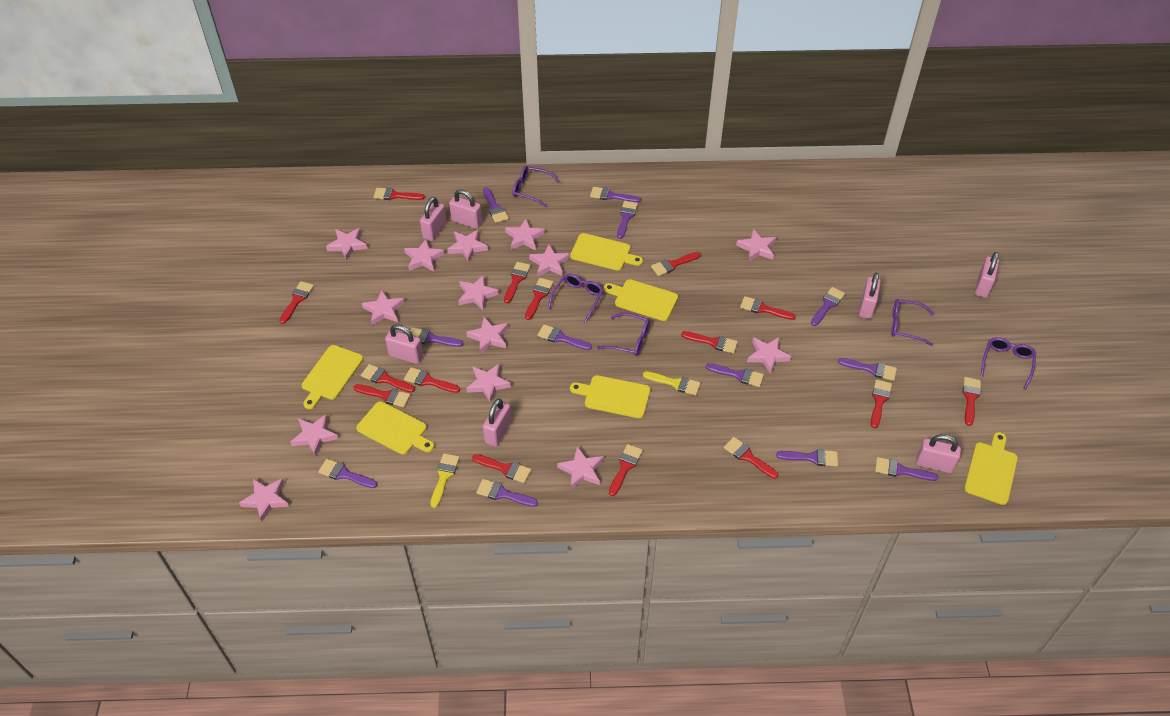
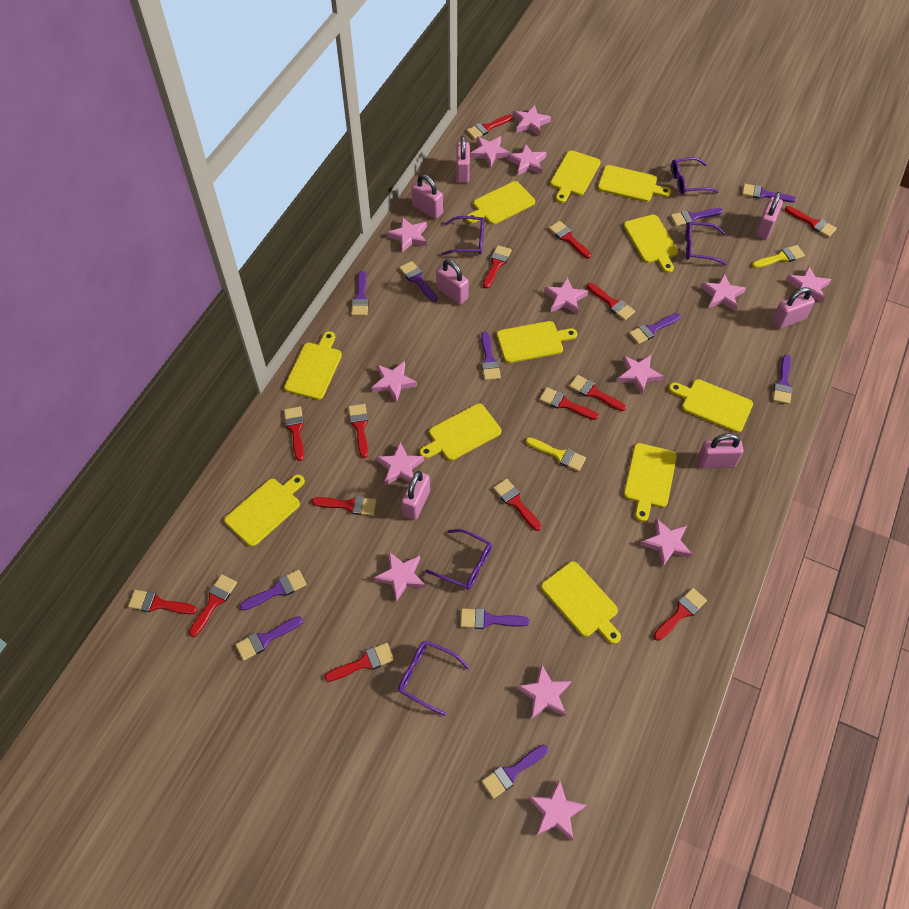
purple brush: 12 -> 11
yellow cutting board: 6 -> 11

